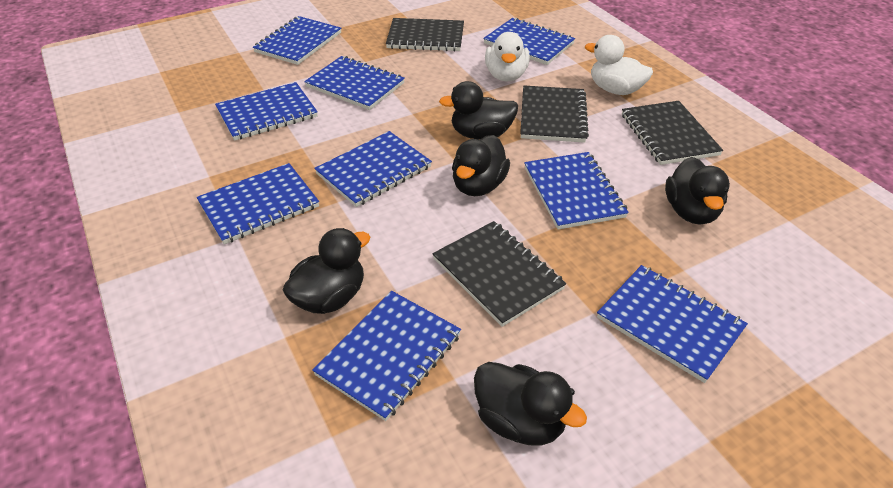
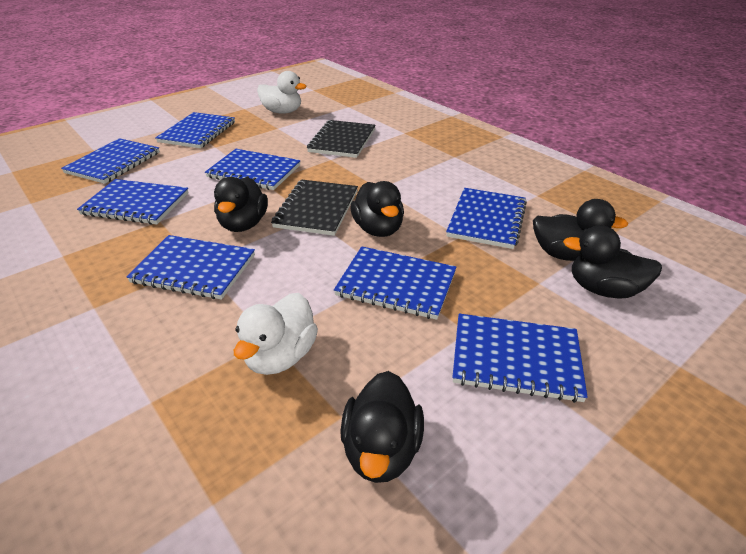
black notebook: 4 -> 2
blue notebook: 9 -> 8

